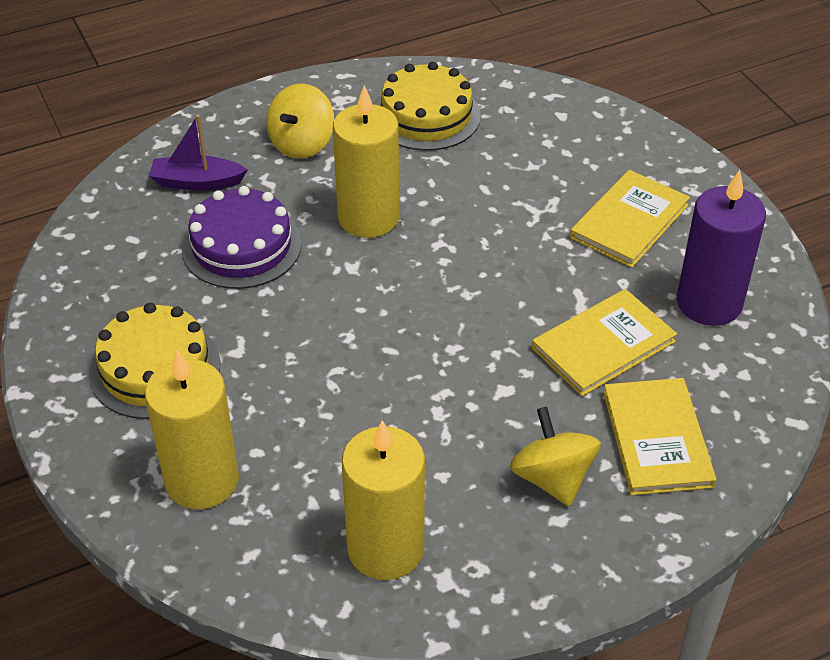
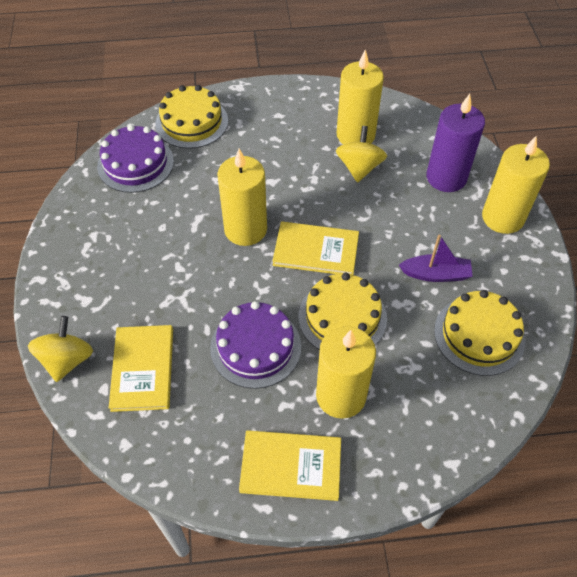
purple cake: 1 -> 2
yellow cake: 2 -> 3
yellow candle: 3 -> 4

